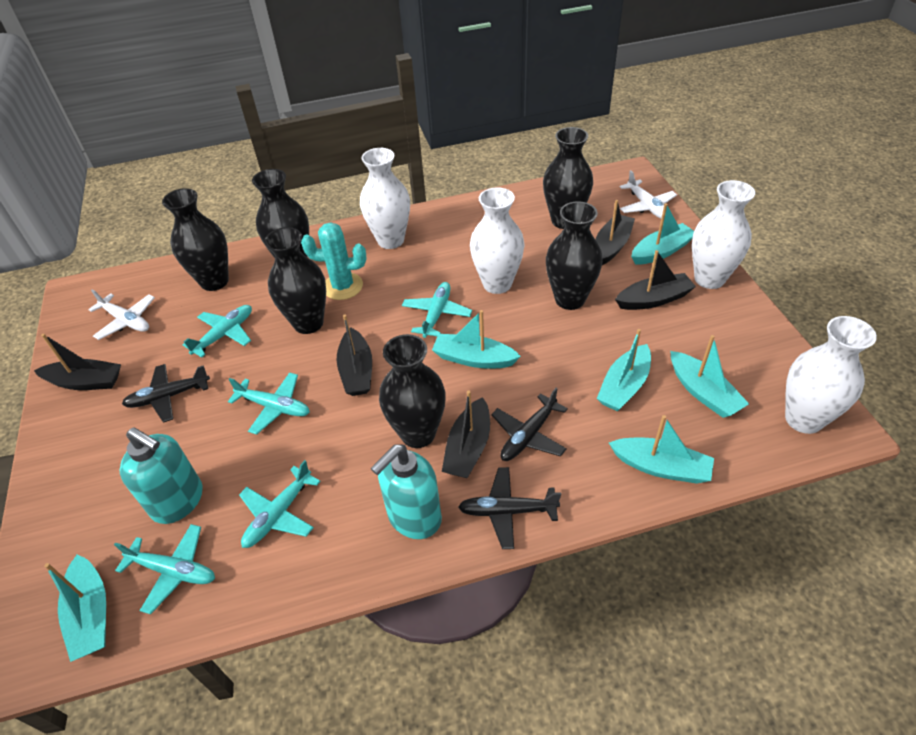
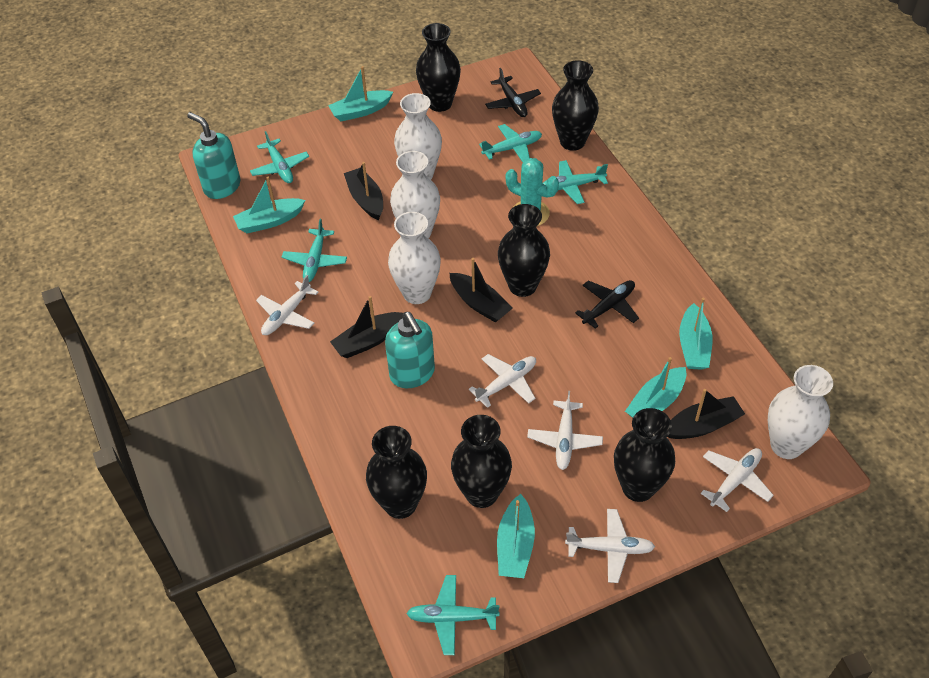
black boat: 5 -> 4
black plane: 3 -> 2
turquoise boat: 6 -> 5
white plane: 2 -> 5

